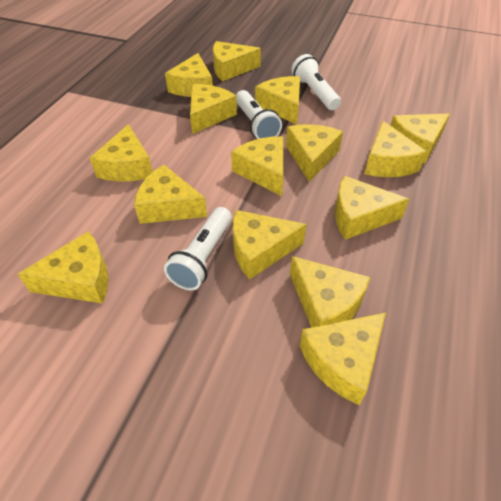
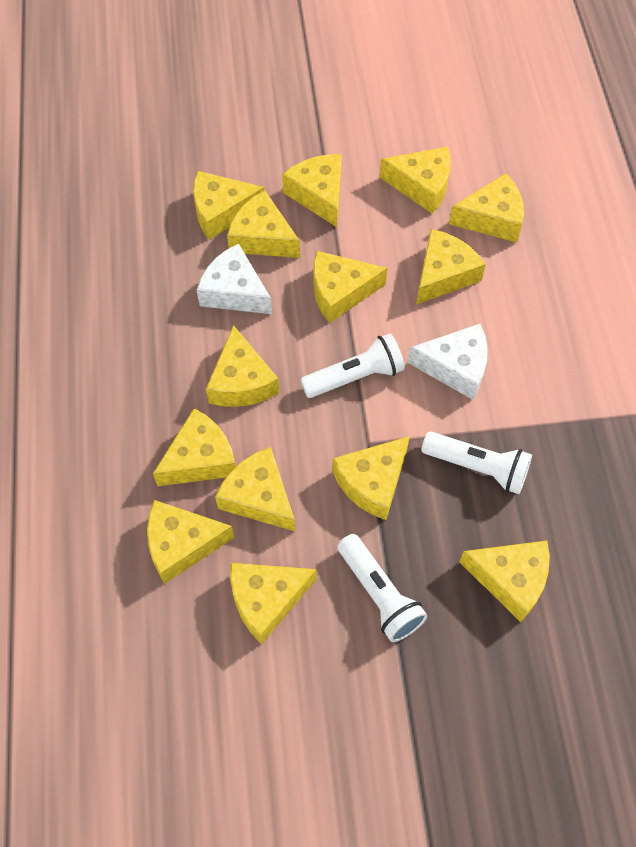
white cheese: 0 -> 2
yellow cheese: 15 -> 14

